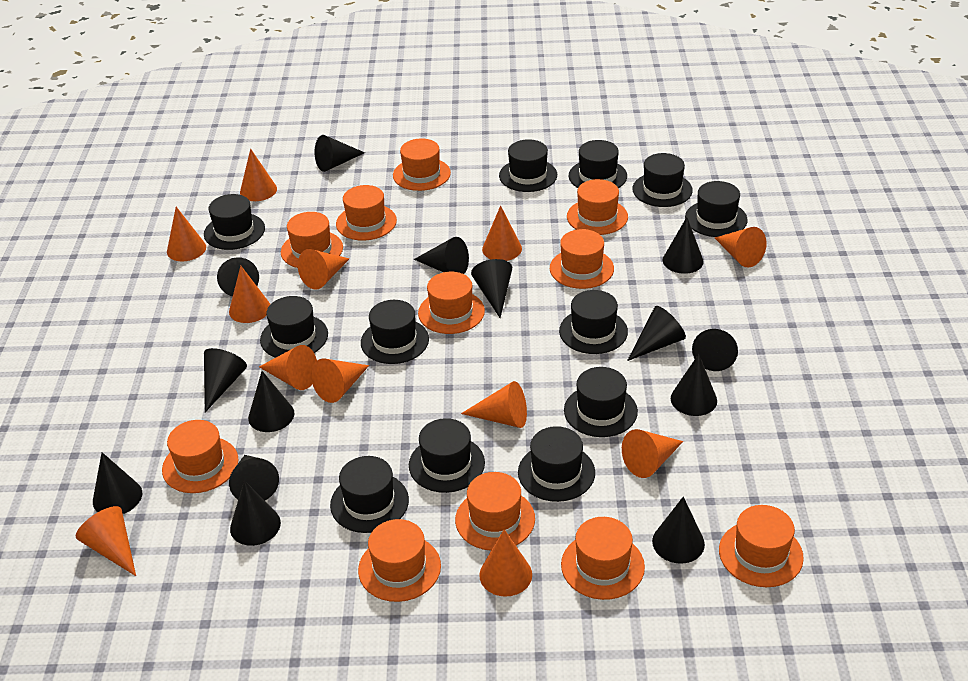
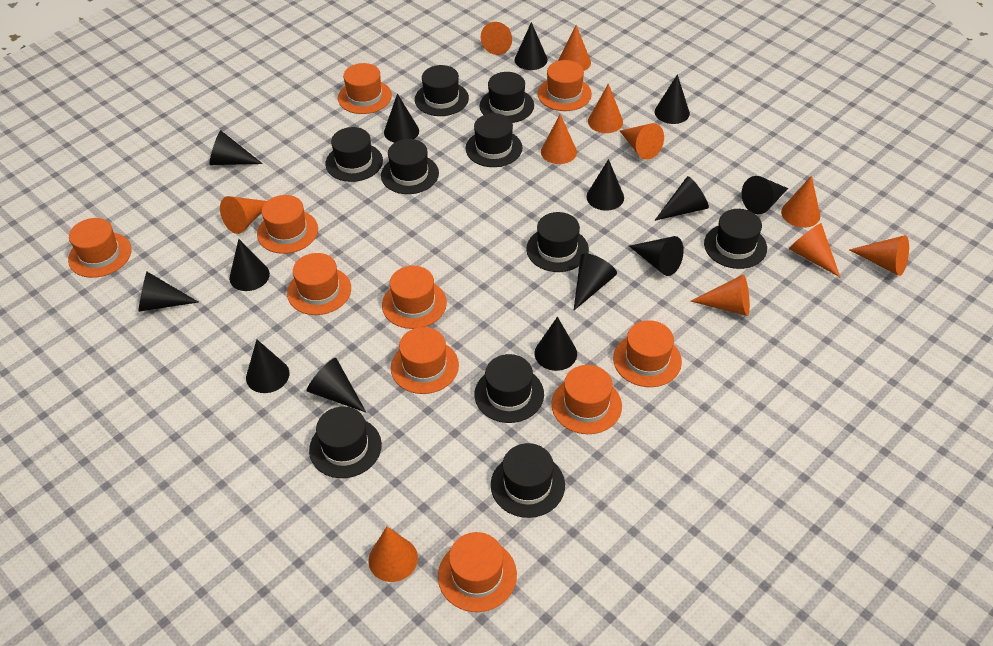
black hat: 12 -> 10
orange cone: 12 -> 11
orange hat: 11 -> 10

